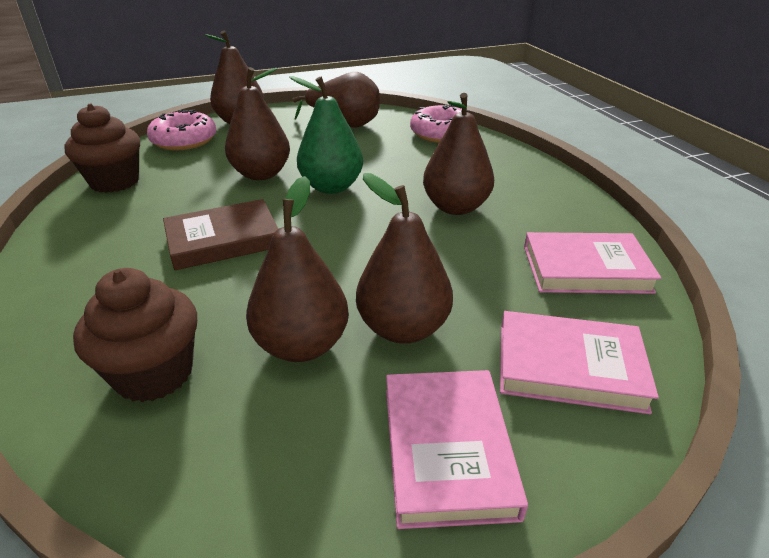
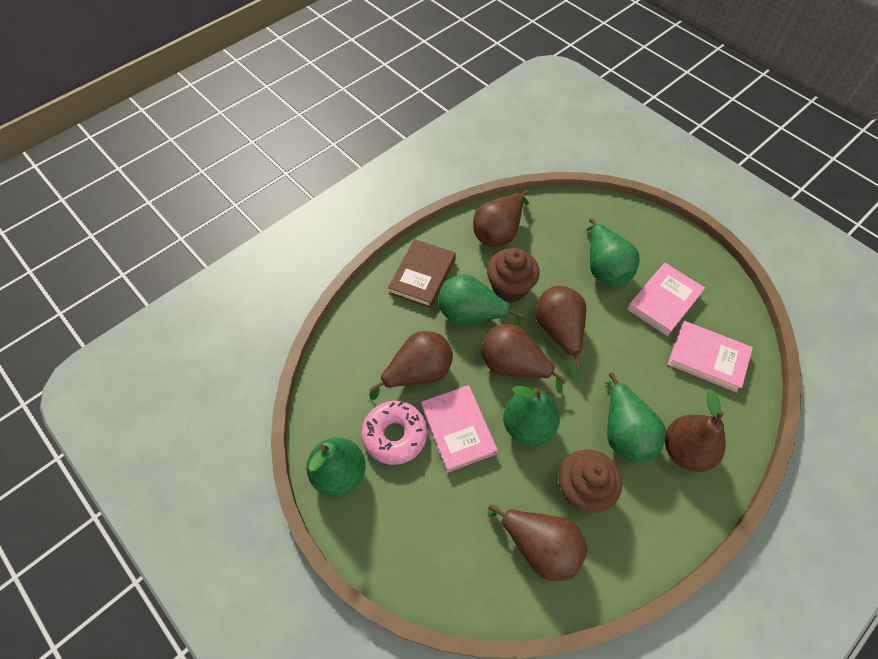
green pear: 1 -> 5
pink donut: 2 -> 1

